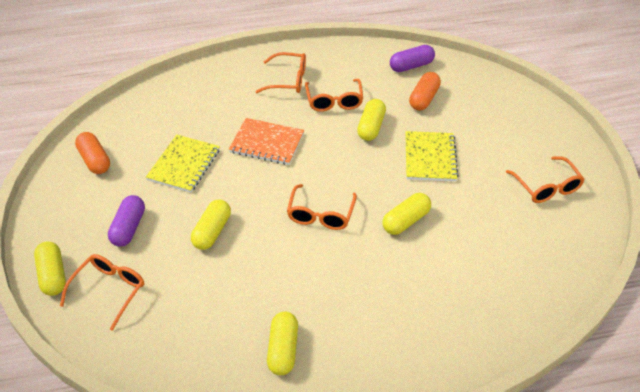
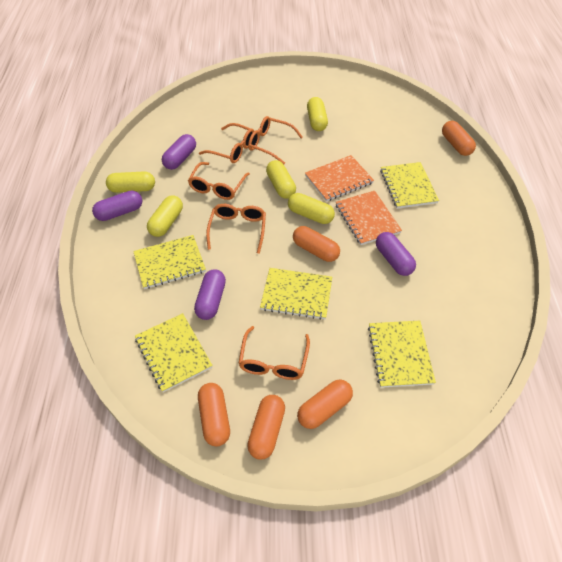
orange capsule: 2 -> 5
orange notebook: 1 -> 2
purple capsule: 2 -> 4
yellow notebook: 2 -> 5

